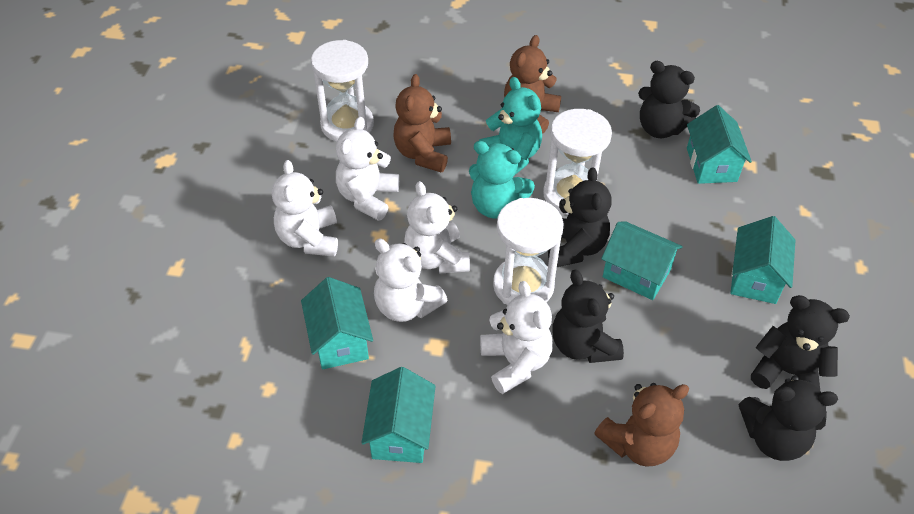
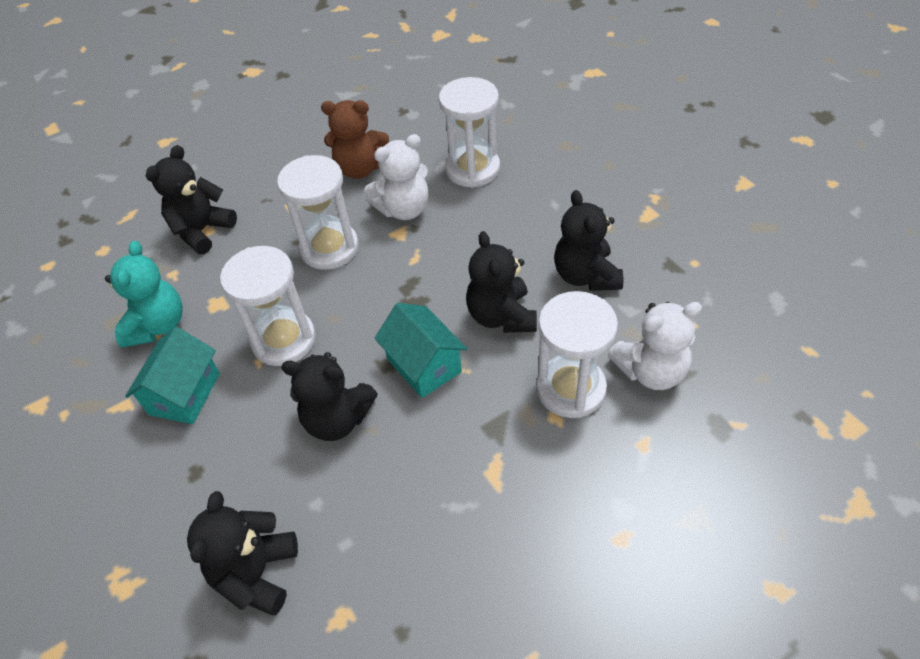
brown teddy bear: 3 -> 1
turquoise house: 5 -> 2
turquoise teddy bear: 2 -> 1
white hourglass: 3 -> 4
white teddy bear: 5 -> 2

